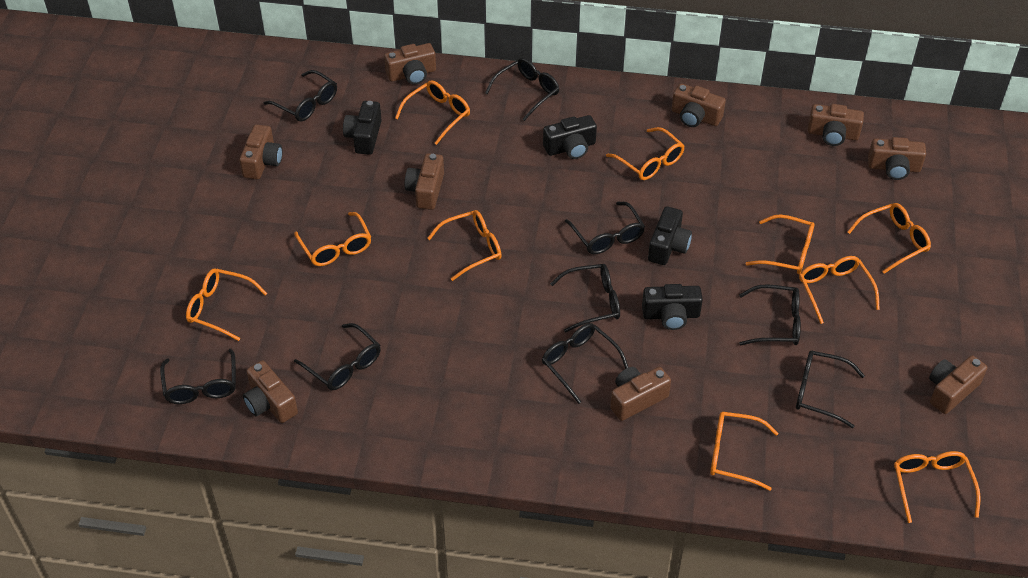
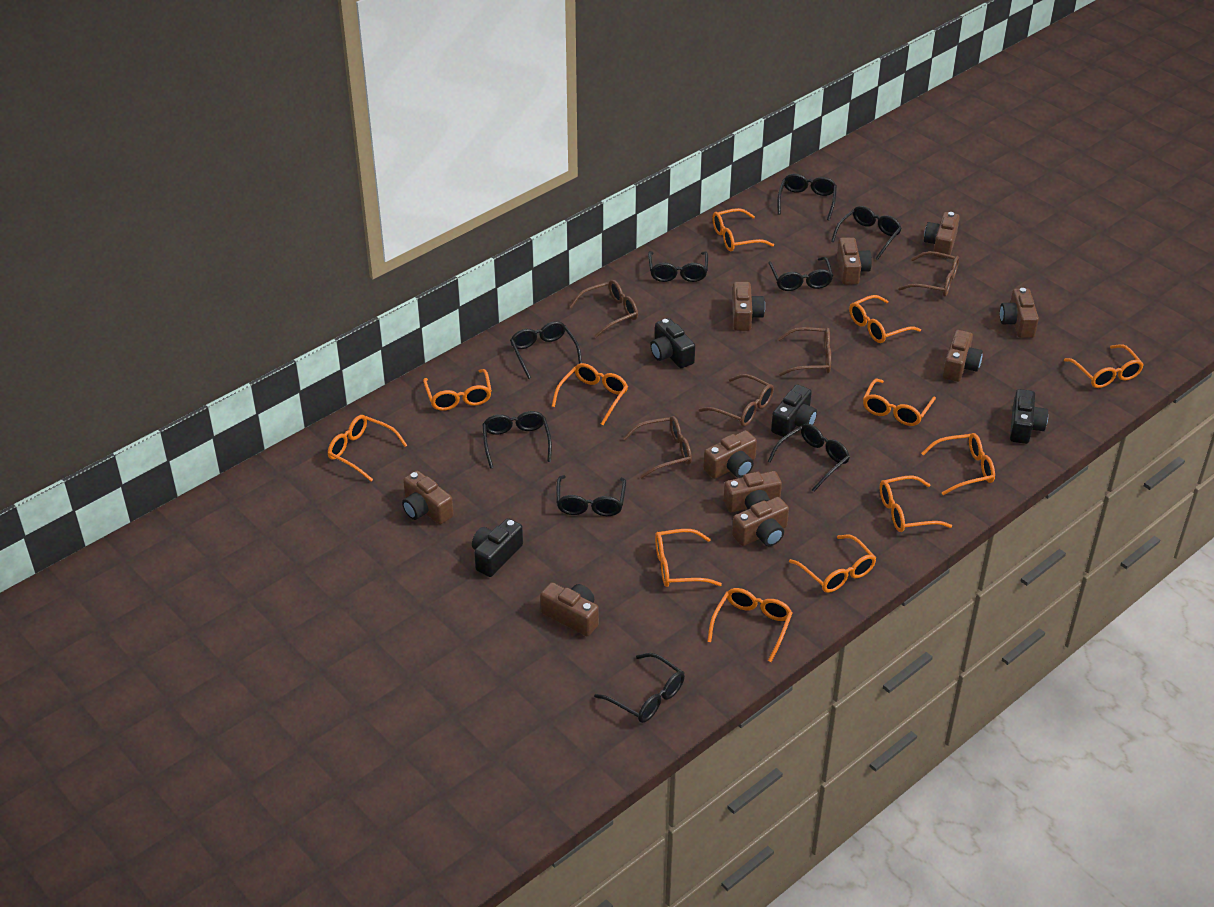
brown camera: 9 -> 10
brown glasses: 0 -> 5
orange glasses: 10 -> 12

